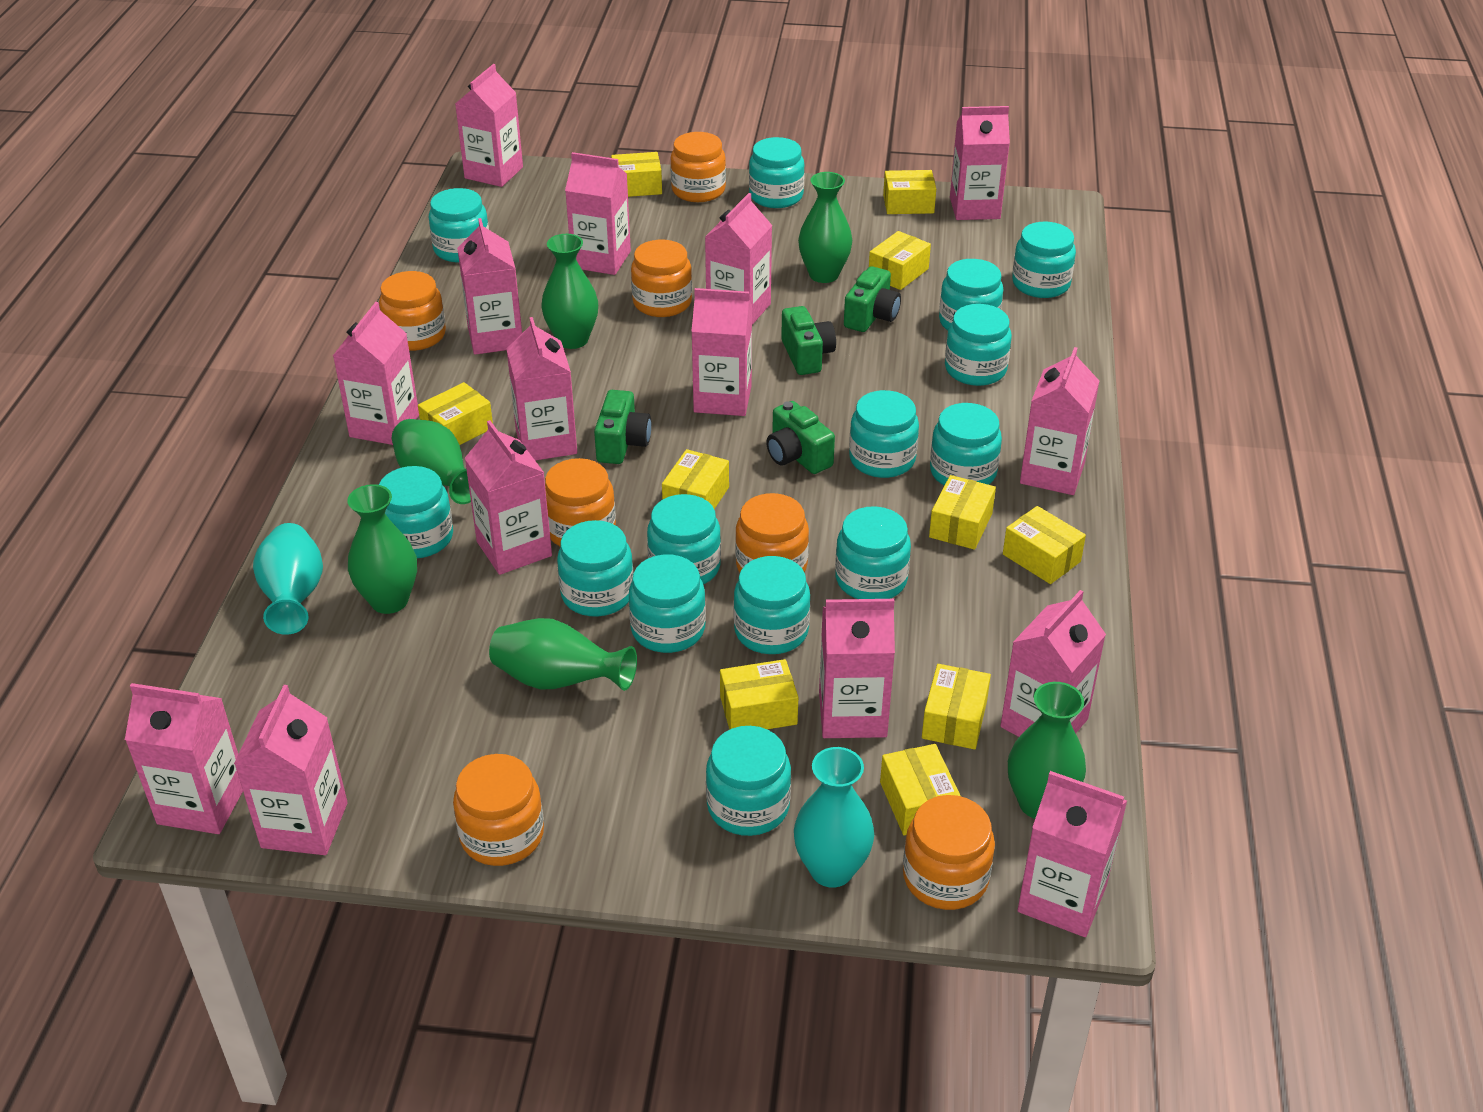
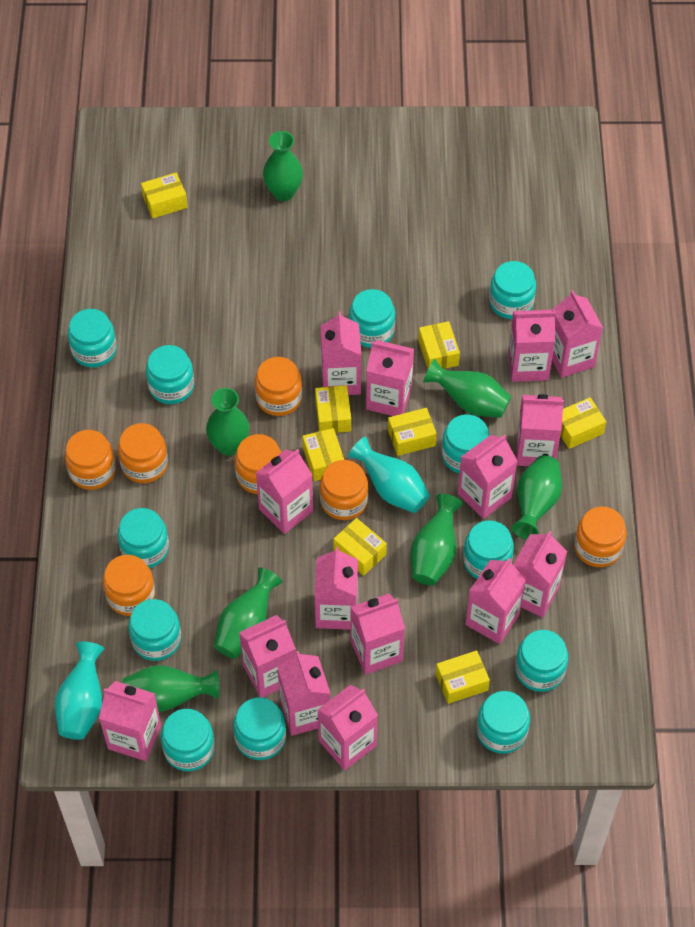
green camera: 4 -> 0
green vase: 6 -> 7
turquoise jar: 14 -> 12
yellow box: 10 -> 8

